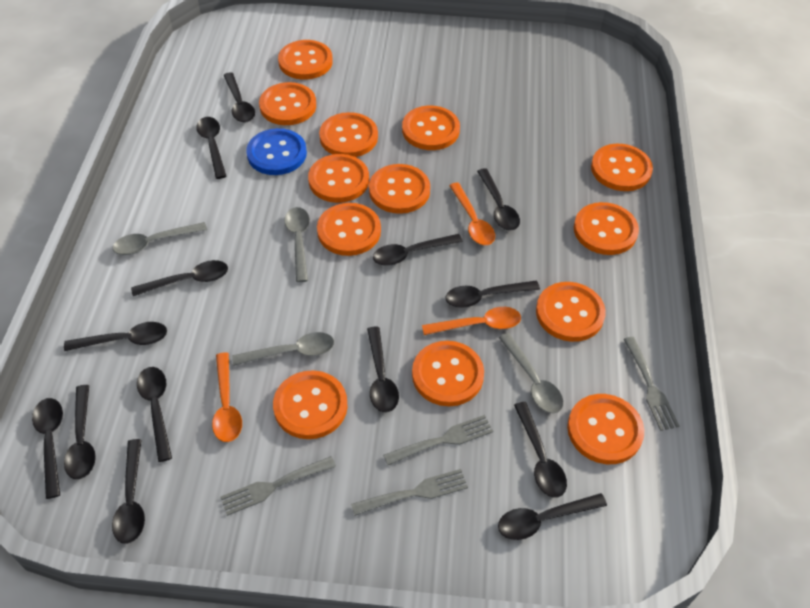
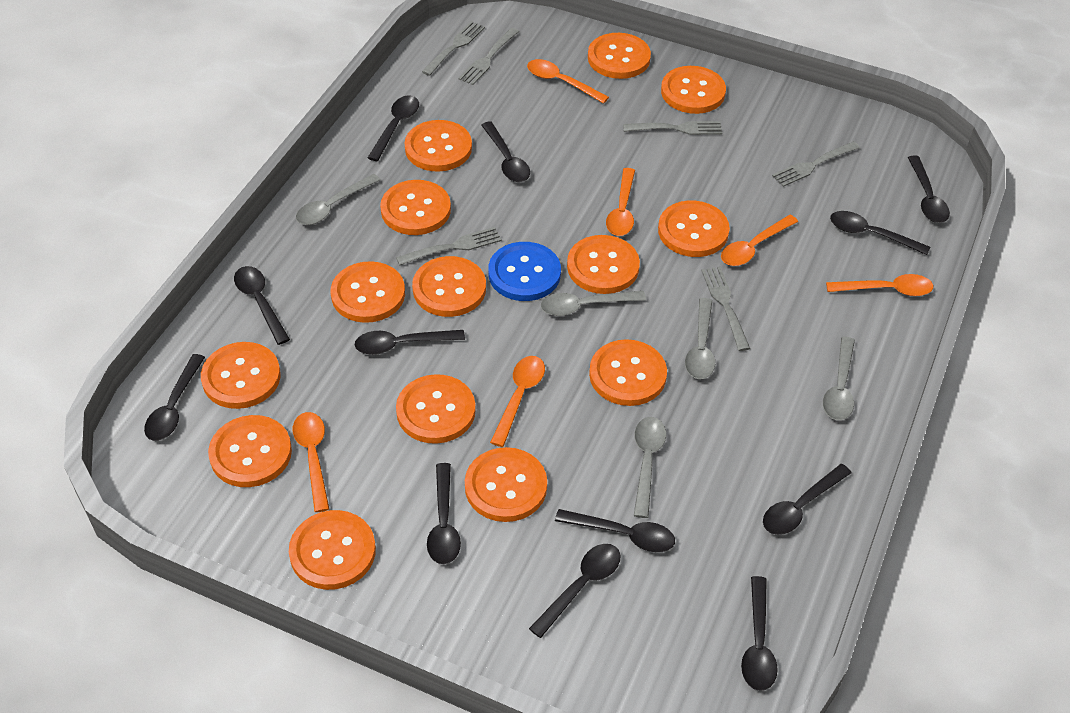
black spoon: 14 -> 12
grey fork: 4 -> 6
grey spoon: 4 -> 5
orange button: 13 -> 14
orange spoon: 3 -> 6

